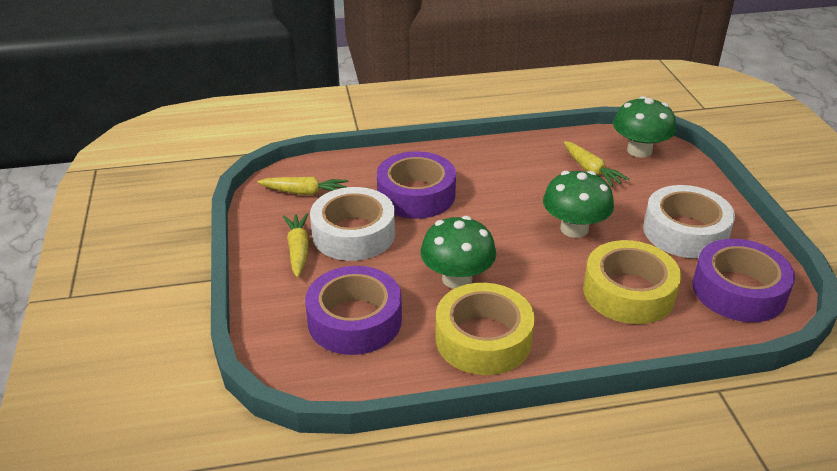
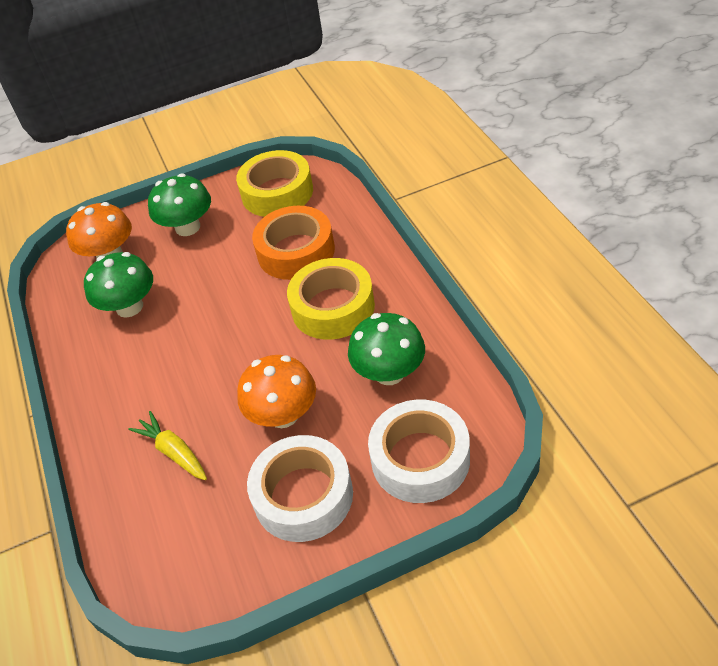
orange mushroom: 0 -> 2
orange tape: 0 -> 1
purple tape: 3 -> 0
yellow carrot: 3 -> 1

